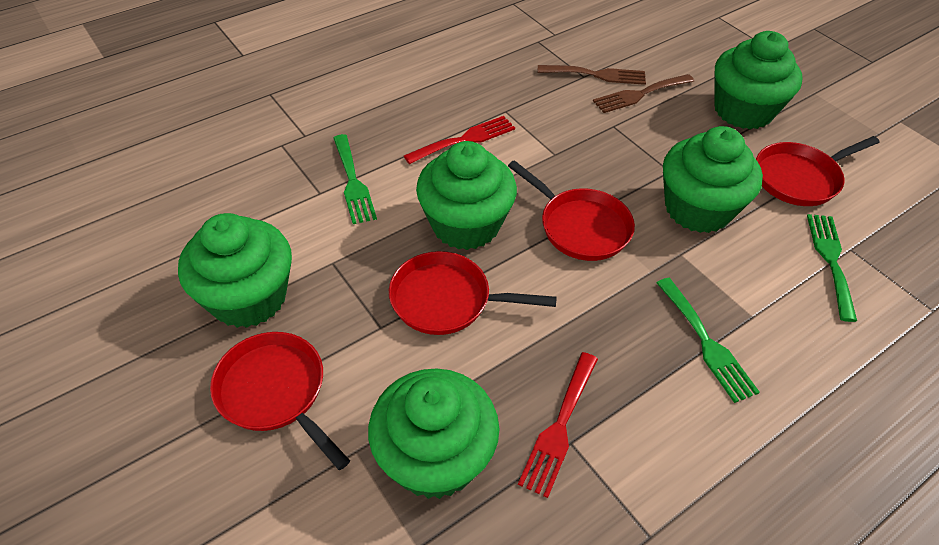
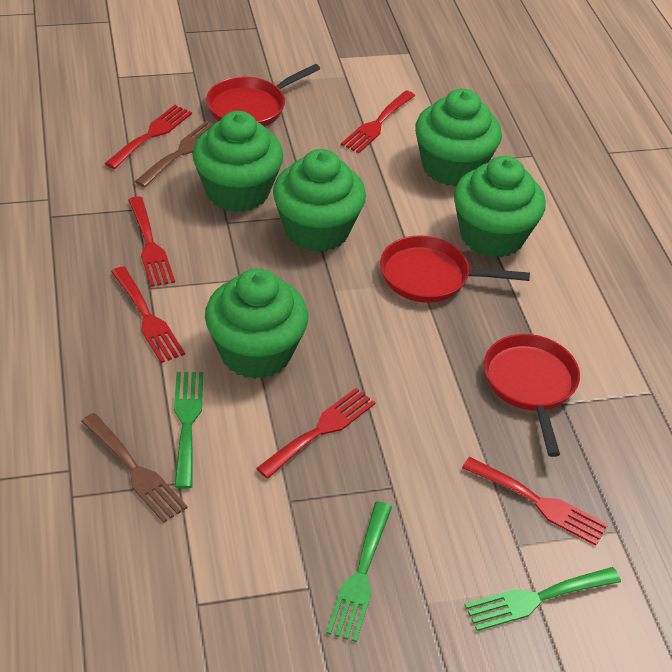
red fork: 2 -> 6
red pan: 4 -> 3

